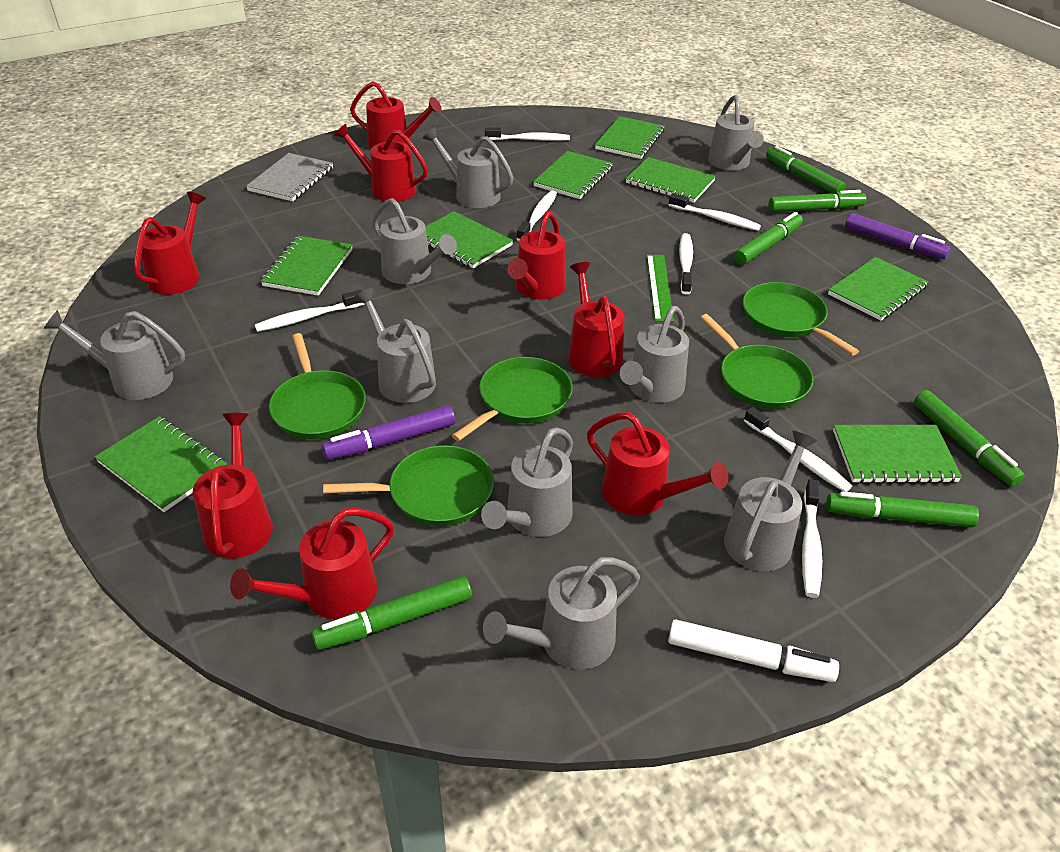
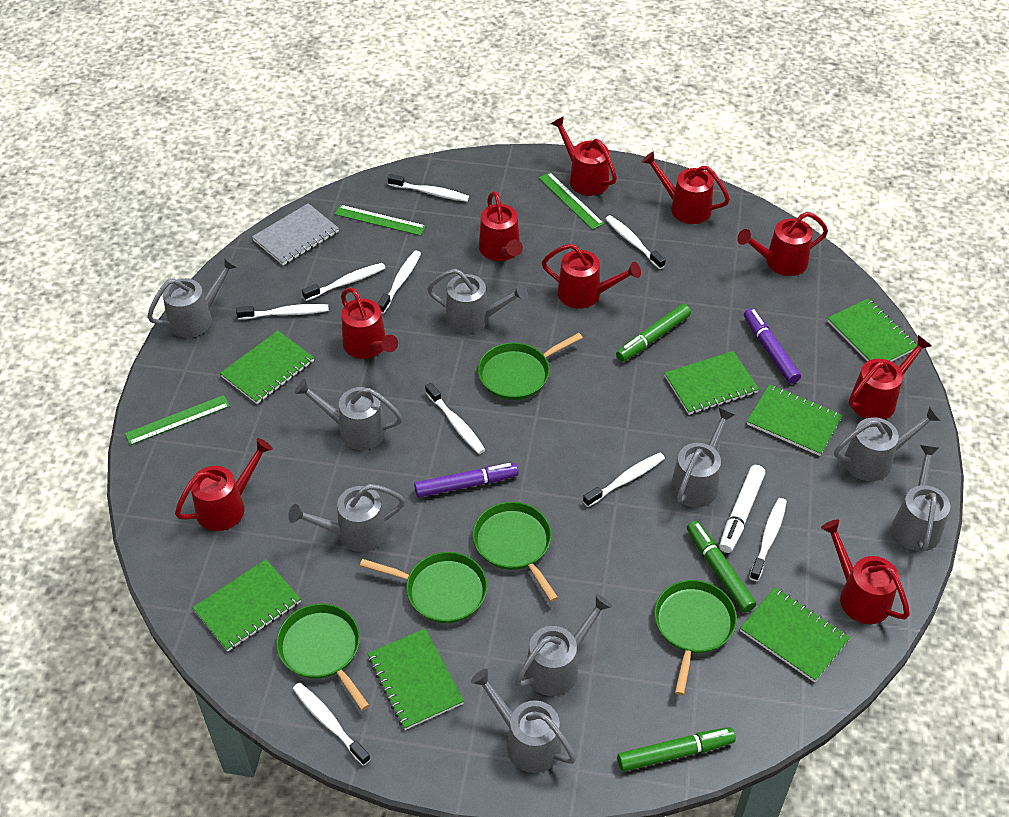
green marker: 6 -> 3
green notebook: 8 -> 7
green ruler: 1 -> 3
red watering can: 8 -> 9
white toothbrush: 7 -> 9

